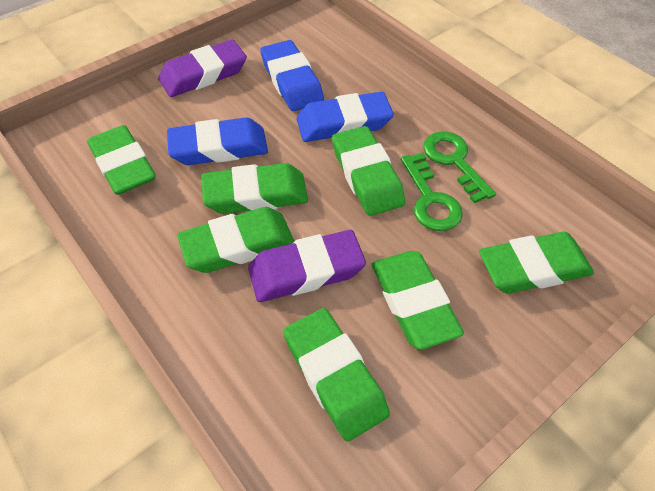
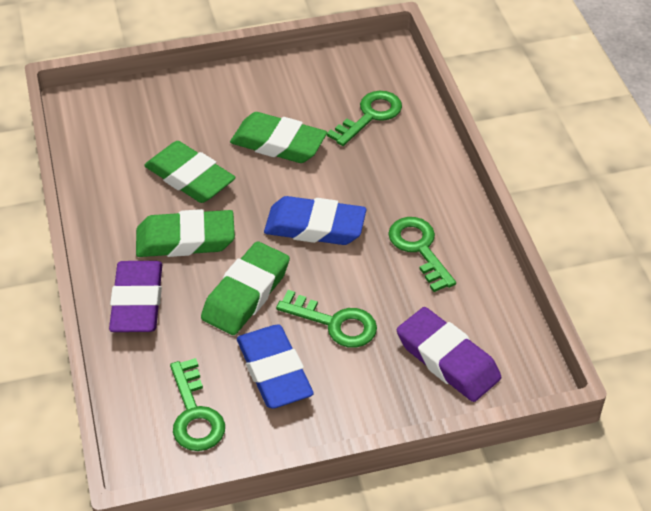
blue eraser: 3 -> 2
green eraser: 7 -> 4
green key: 2 -> 4

